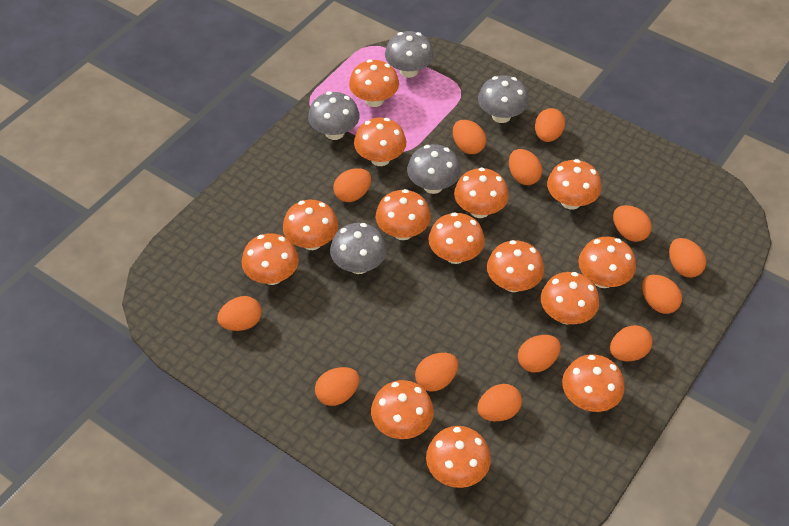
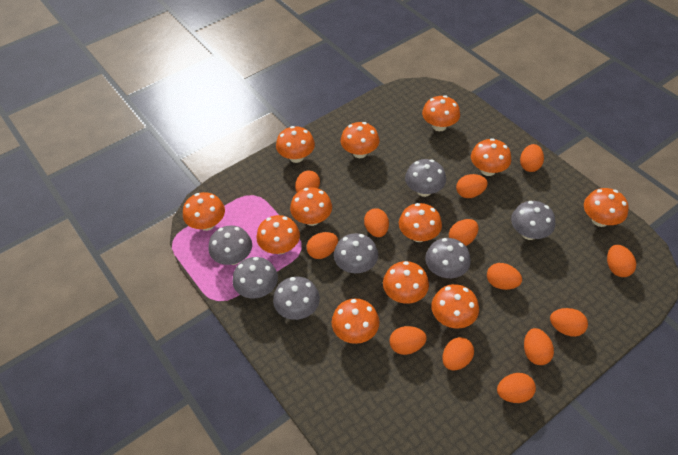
grey mushroom: 5 -> 7
orange mushroom: 14 -> 12

